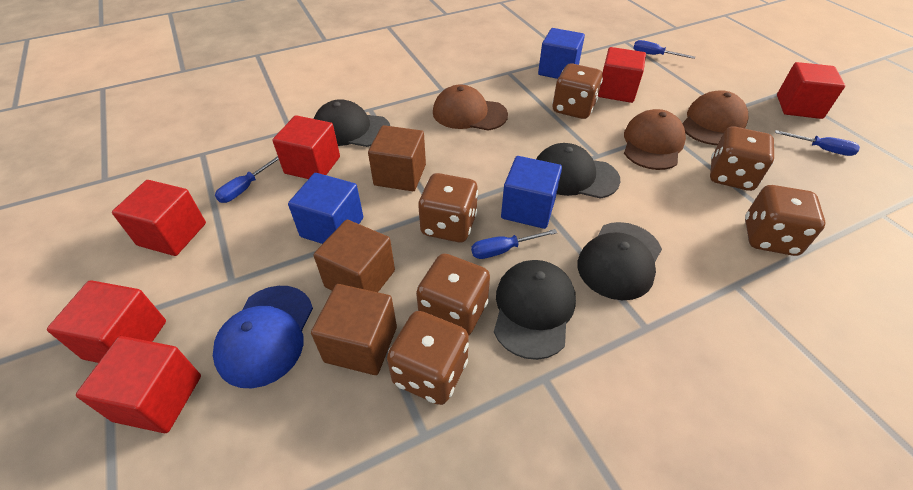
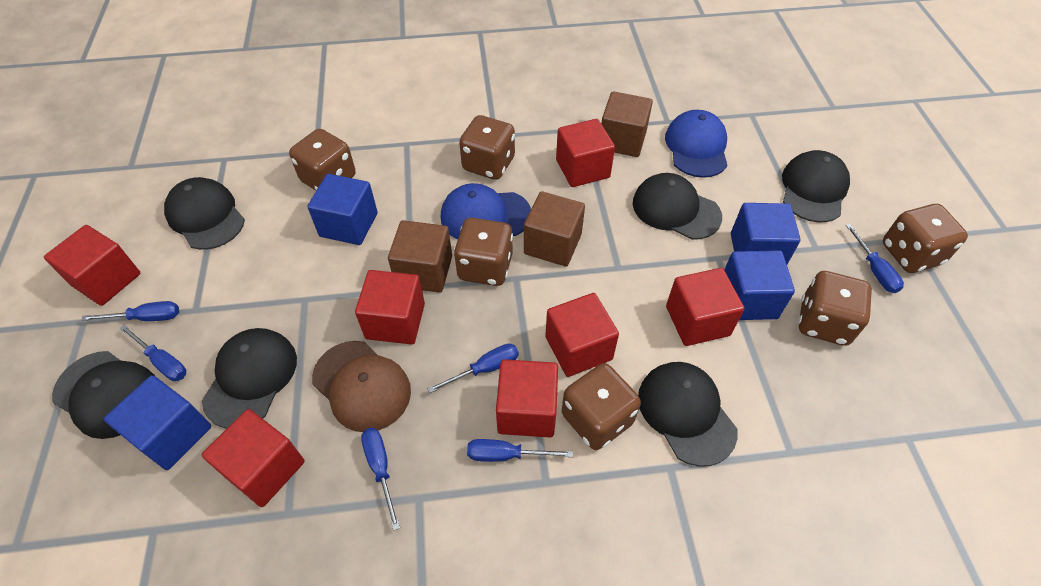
black cap: 4 -> 6
blue cap: 1 -> 2
blue cube: 3 -> 4
blue screwdriver: 4 -> 6
brown cap: 3 -> 1
red cube: 6 -> 7

